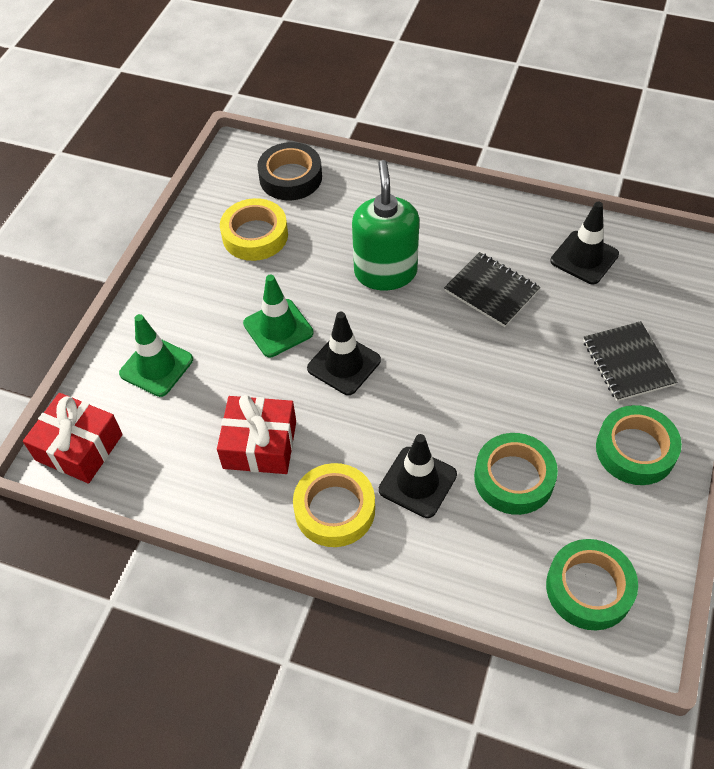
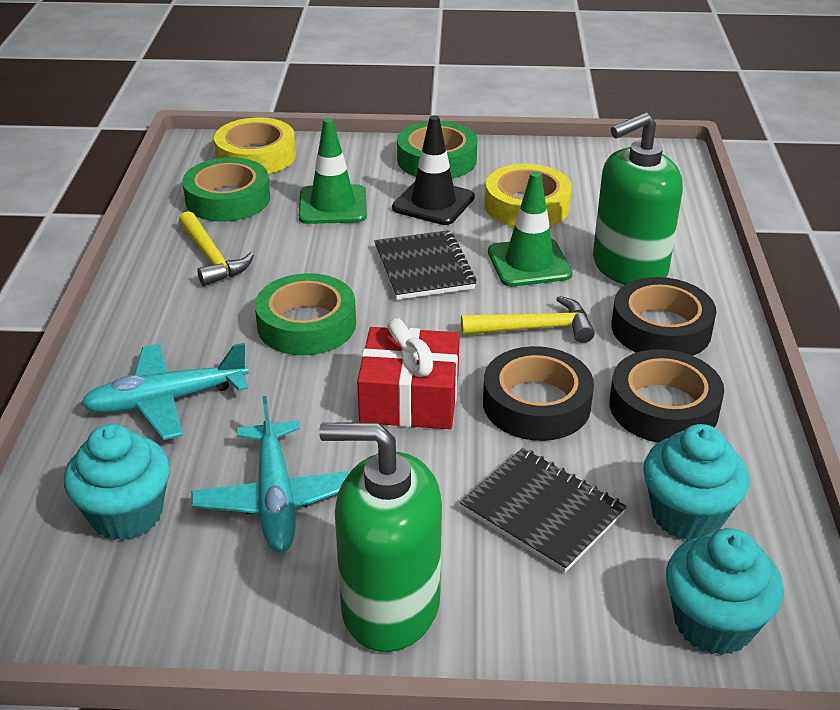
black tape: 1 -> 3
black traffic cone: 3 -> 1
green soap dispenser: 1 -> 2
red gift: 2 -> 1
turquoise cupcake: 0 -> 3
turquoise plane: 0 -> 2
yellow hammer: 0 -> 2

